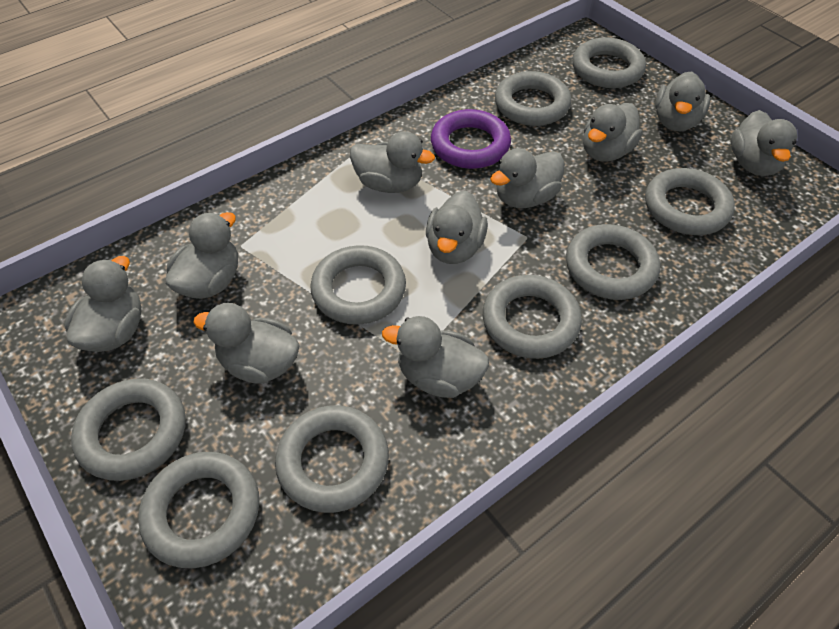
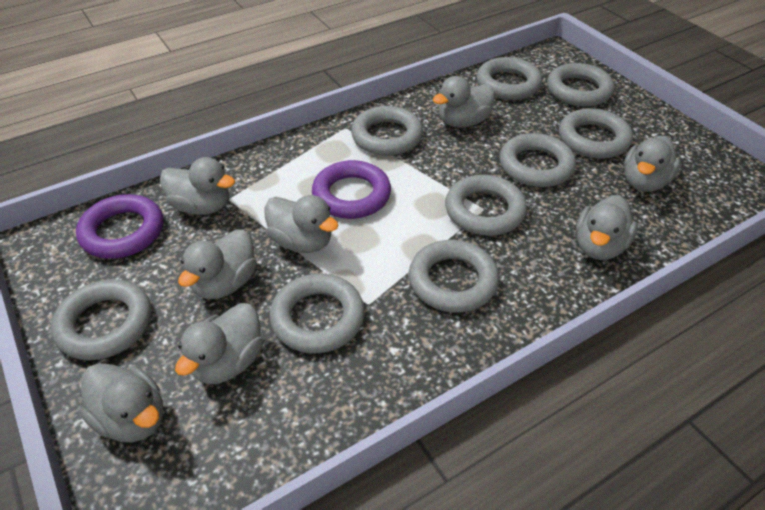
grey duck: 10 -> 8
purple ring: 1 -> 2

